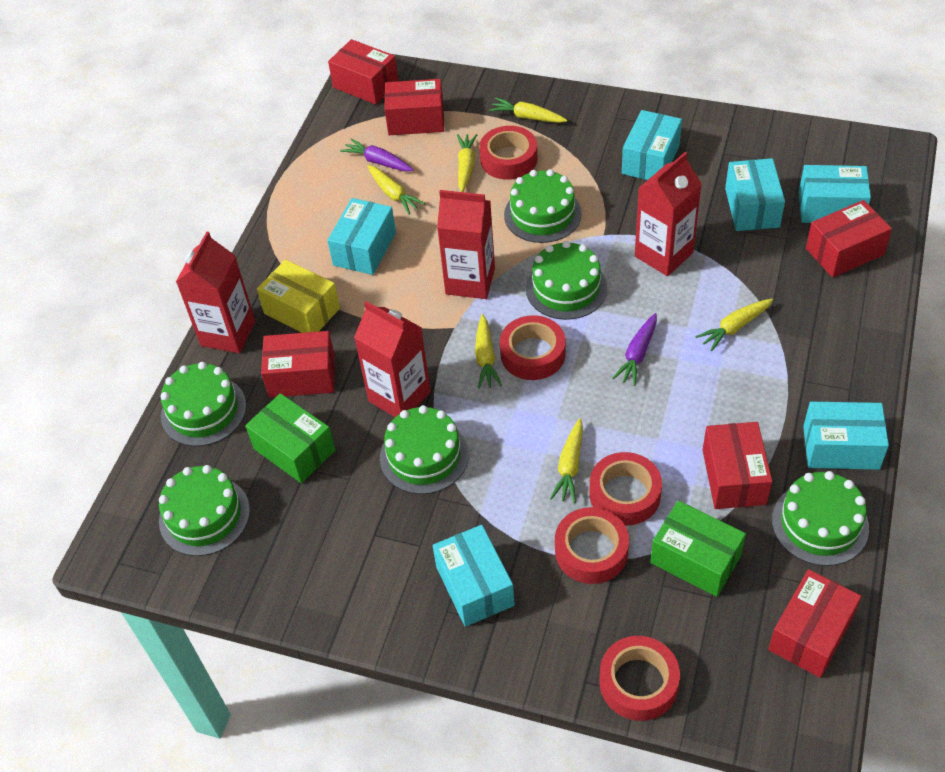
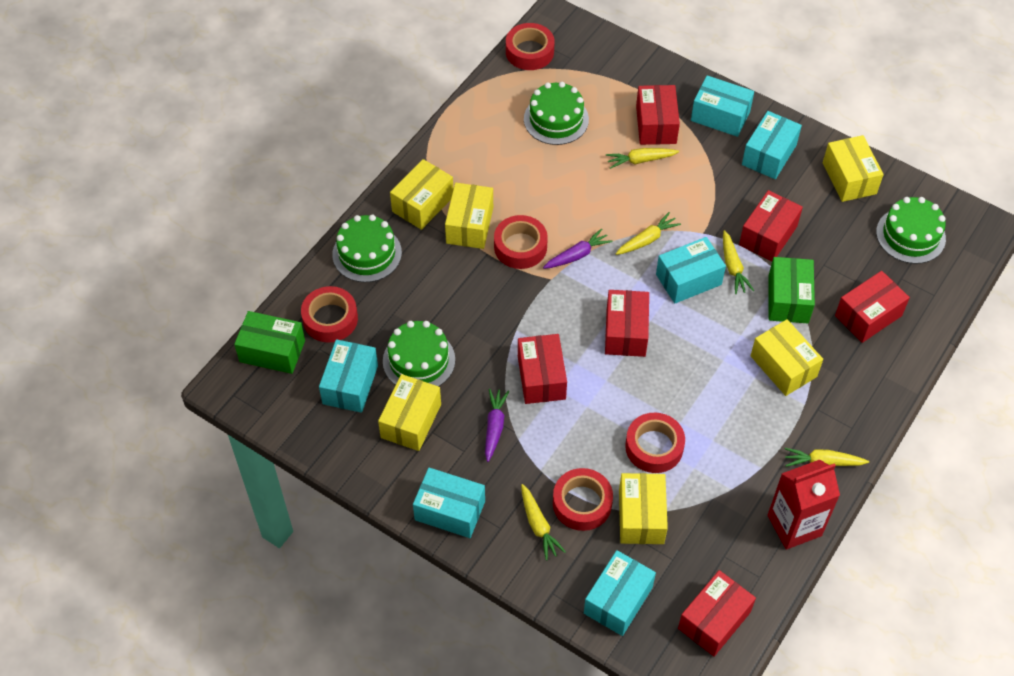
green cake: 6 -> 4
red carton: 4 -> 1
yellow box: 1 -> 6
yellow carrot: 6 -> 5

